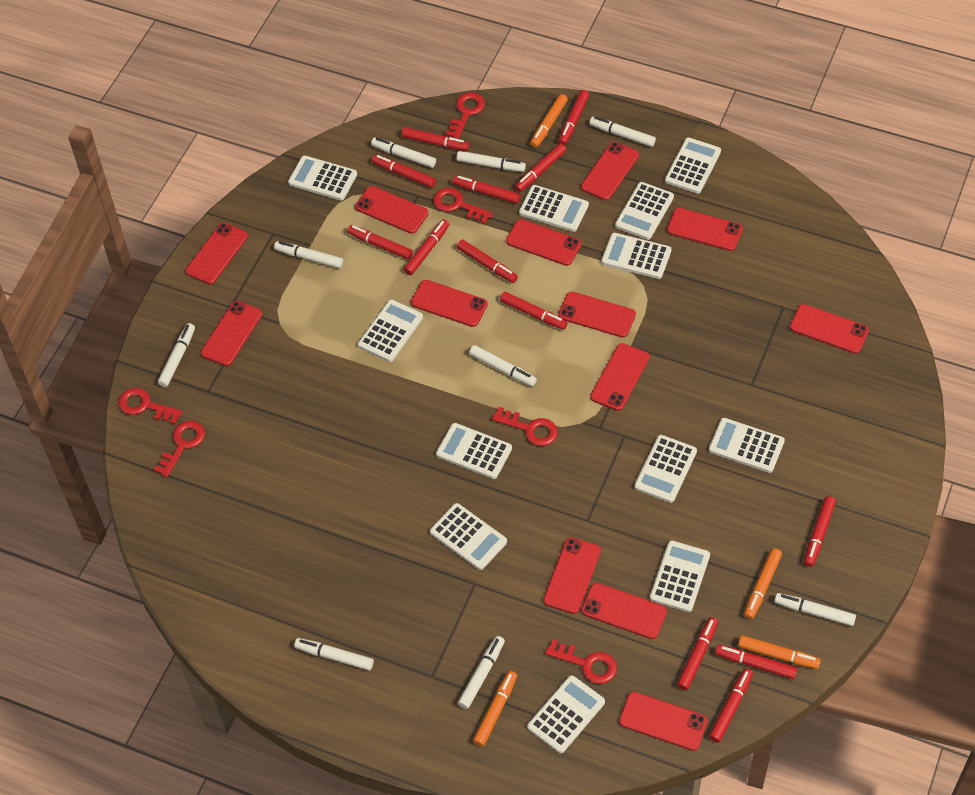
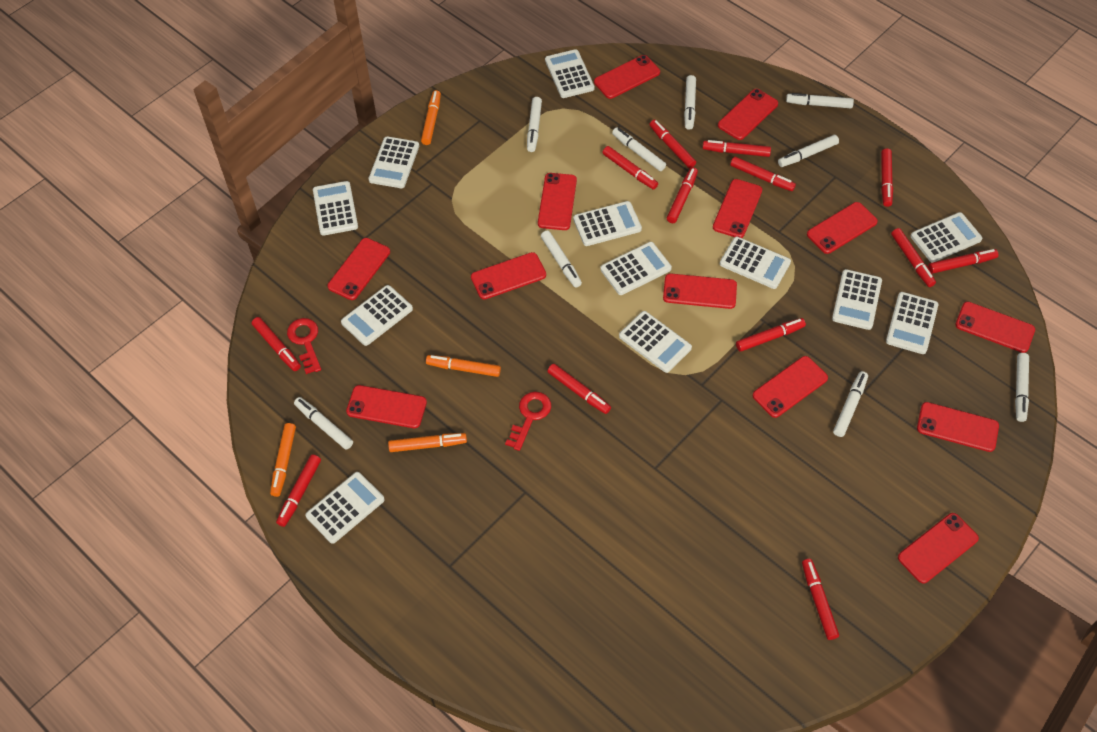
red key: 6 -> 2

